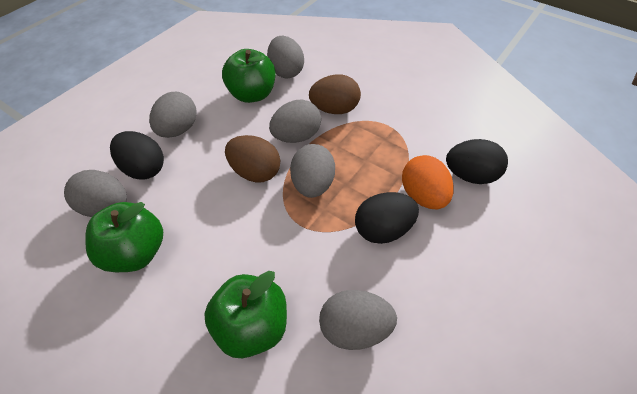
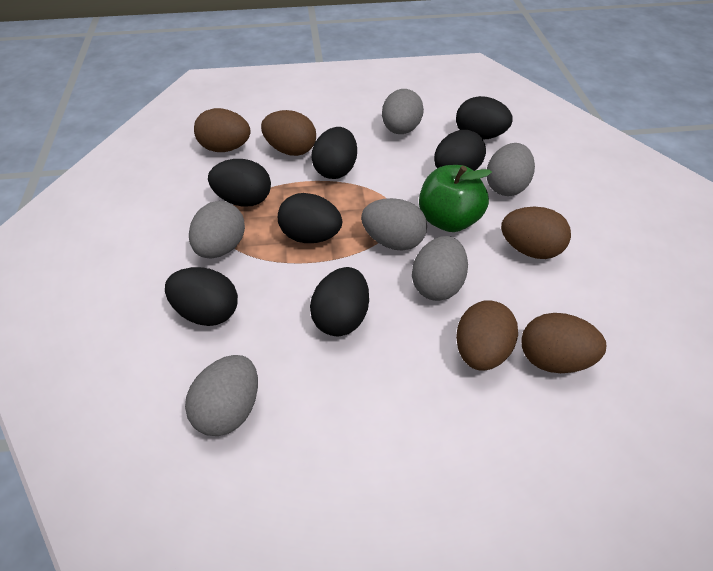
black egg: 3 -> 7
brown egg: 2 -> 5
green apple: 3 -> 1
orange egg: 1 -> 0

